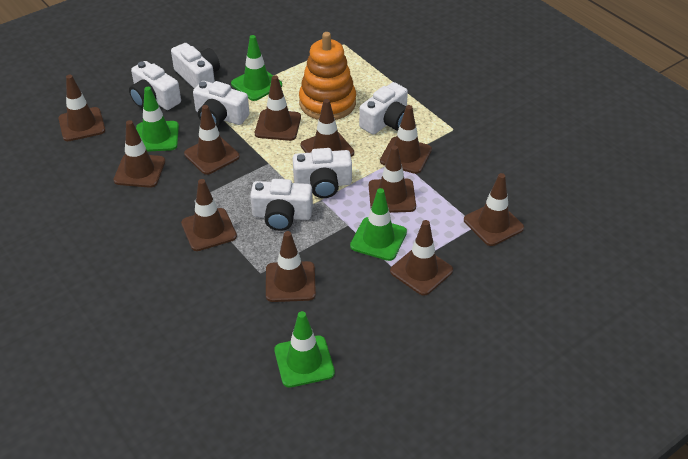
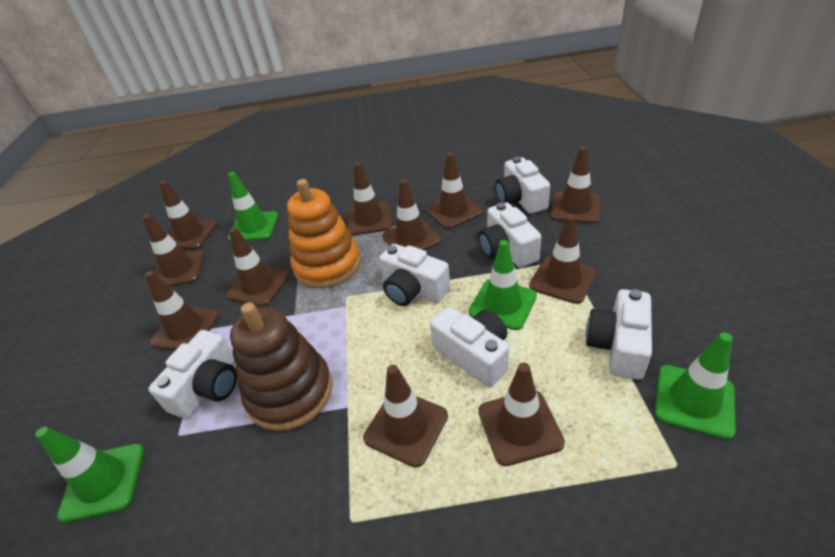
brown stacking toy: 0 -> 1

